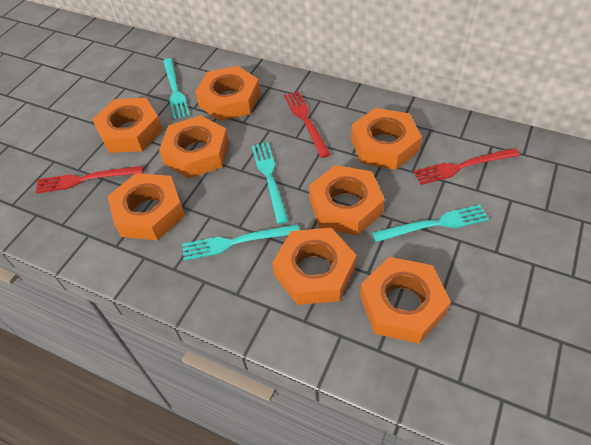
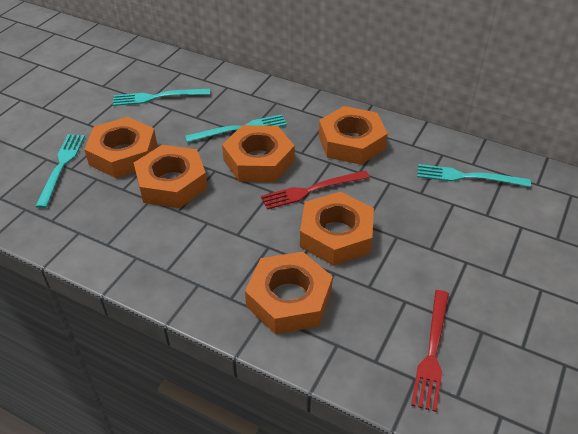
orange nut: 8 -> 6
red fork: 3 -> 2

